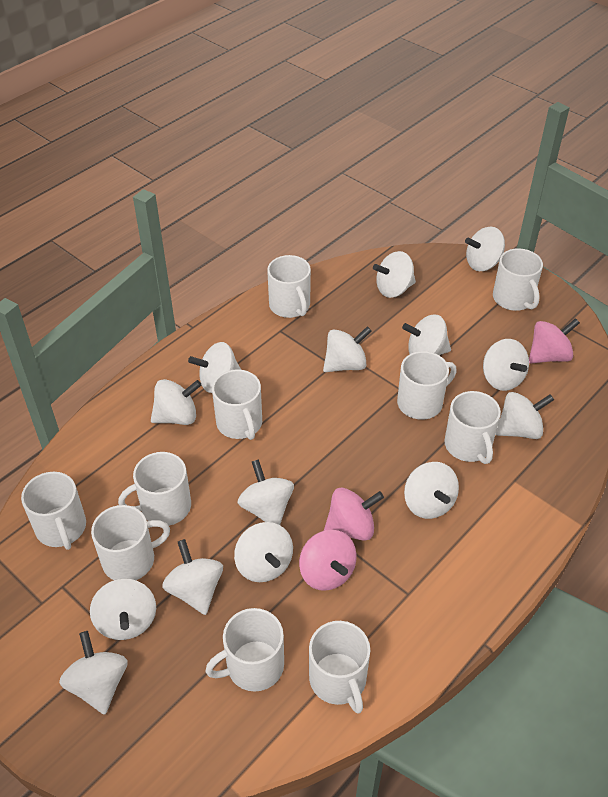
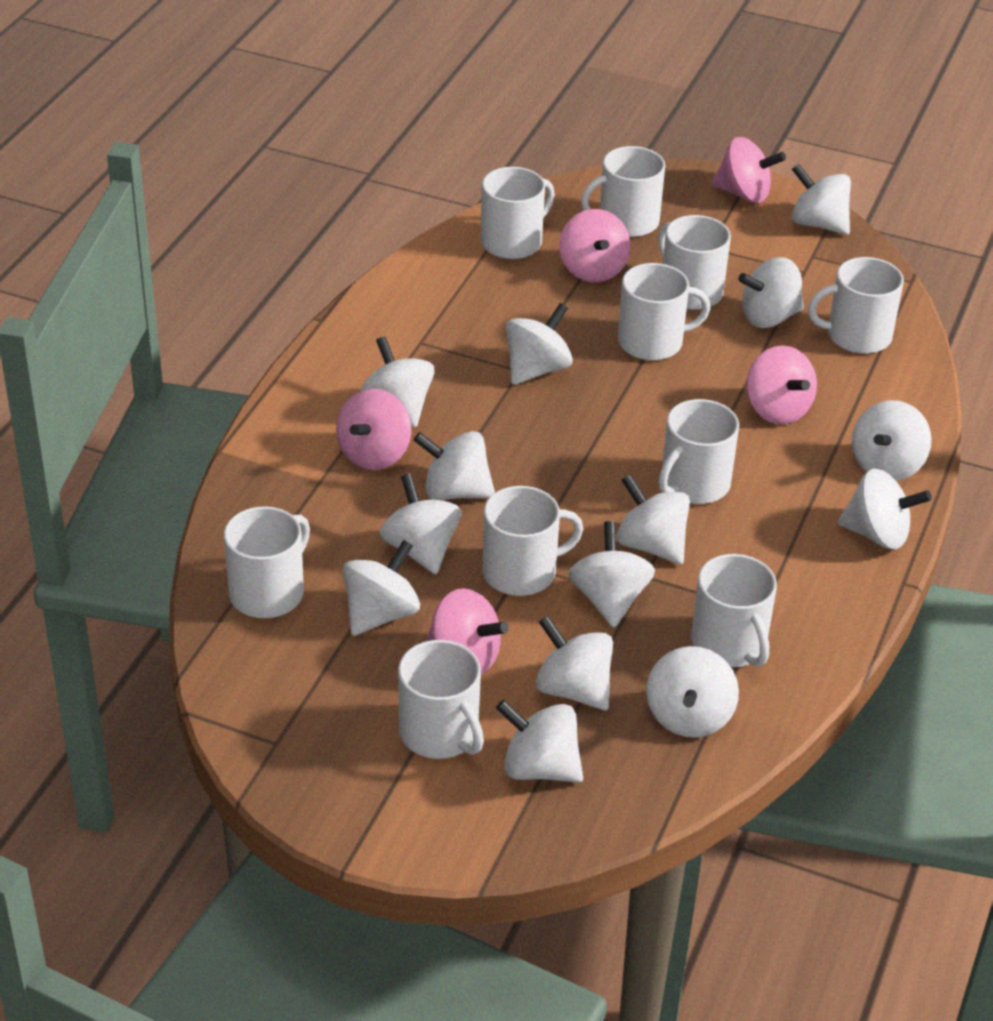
pink spinning top: 3 -> 5

